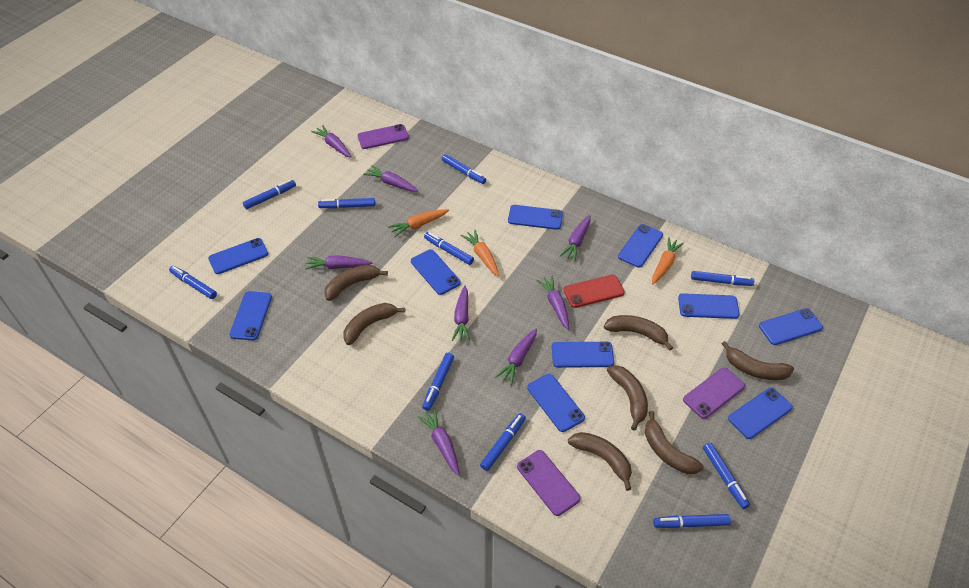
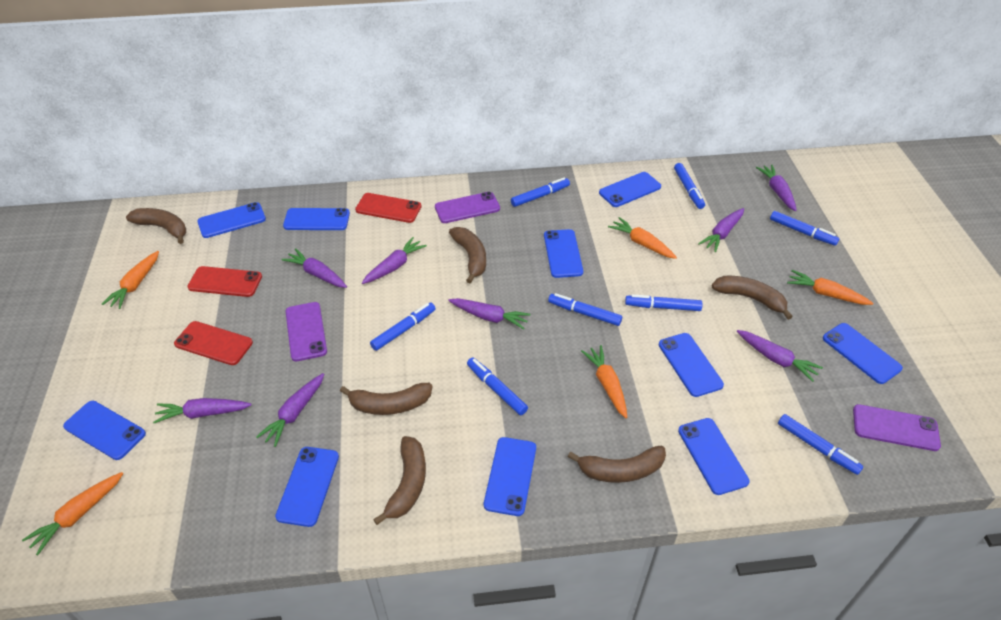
blue marker: 10 -> 8
brown banana: 7 -> 6
orange carrot: 3 -> 5
red phone: 1 -> 3

